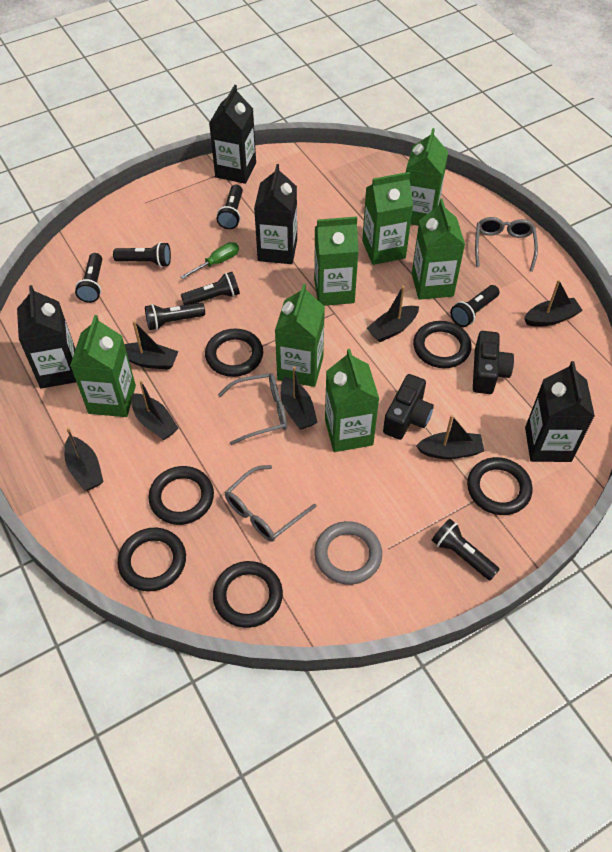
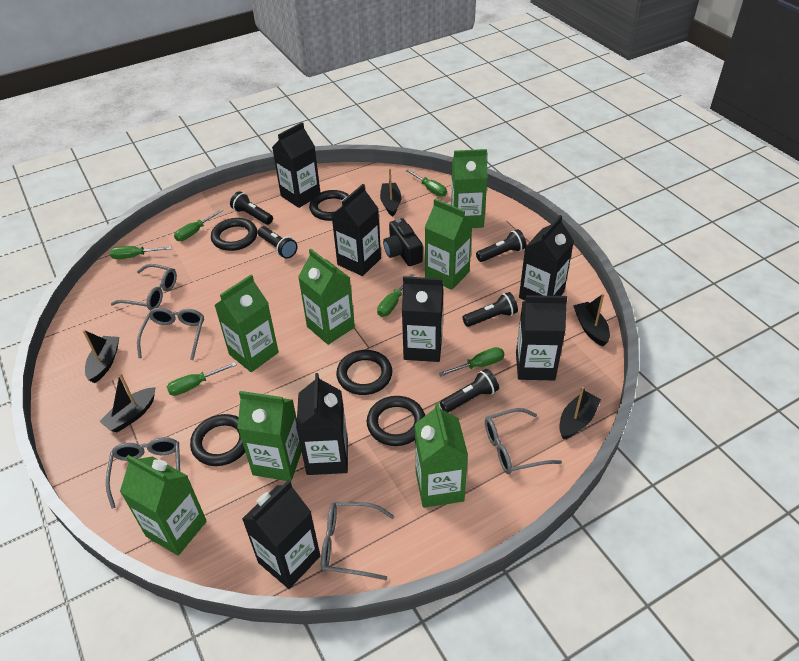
black boat: 7 -> 5
black camera: 2 -> 1
black carton: 4 -> 7
black flashlight: 7 -> 5
black ring: 6 -> 5
green screwdriver: 1 -> 6
grey glasses: 3 -> 5
grey ring: 1 -> 0

